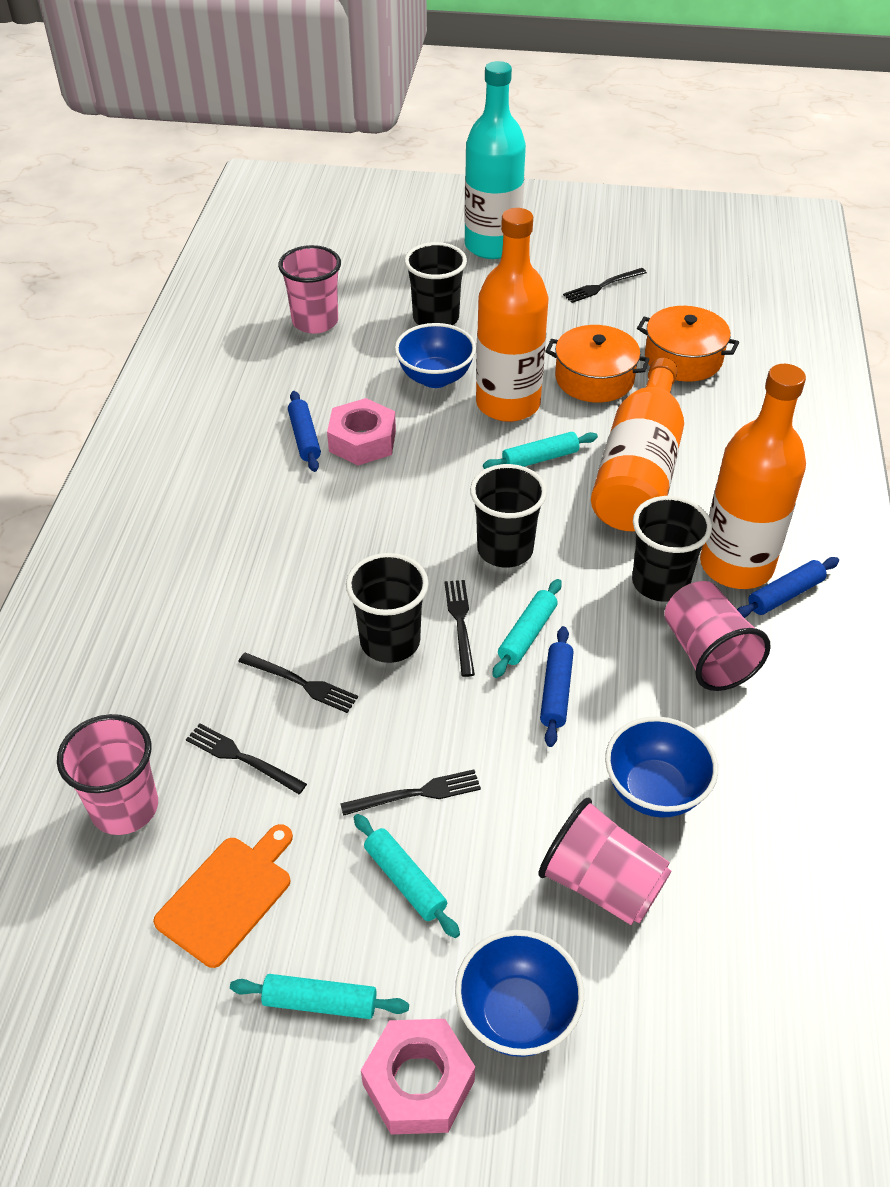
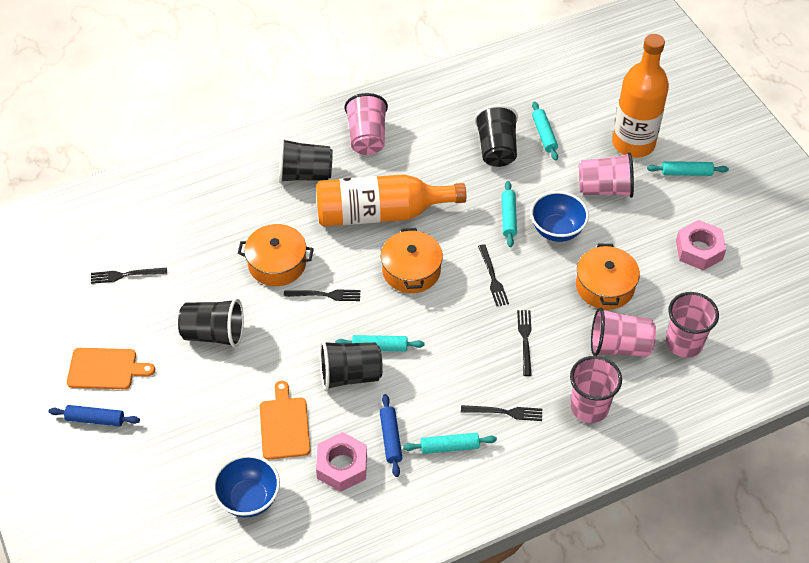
blue bowl: 3 -> 2
blue rolling pin: 3 -> 2
orange bottle: 3 -> 2
orange cutting board: 1 -> 2
orange pot: 2 -> 3
pink cup: 4 -> 5
turquoise bottle: 1 -> 0
turquoise rolling pin: 4 -> 5

